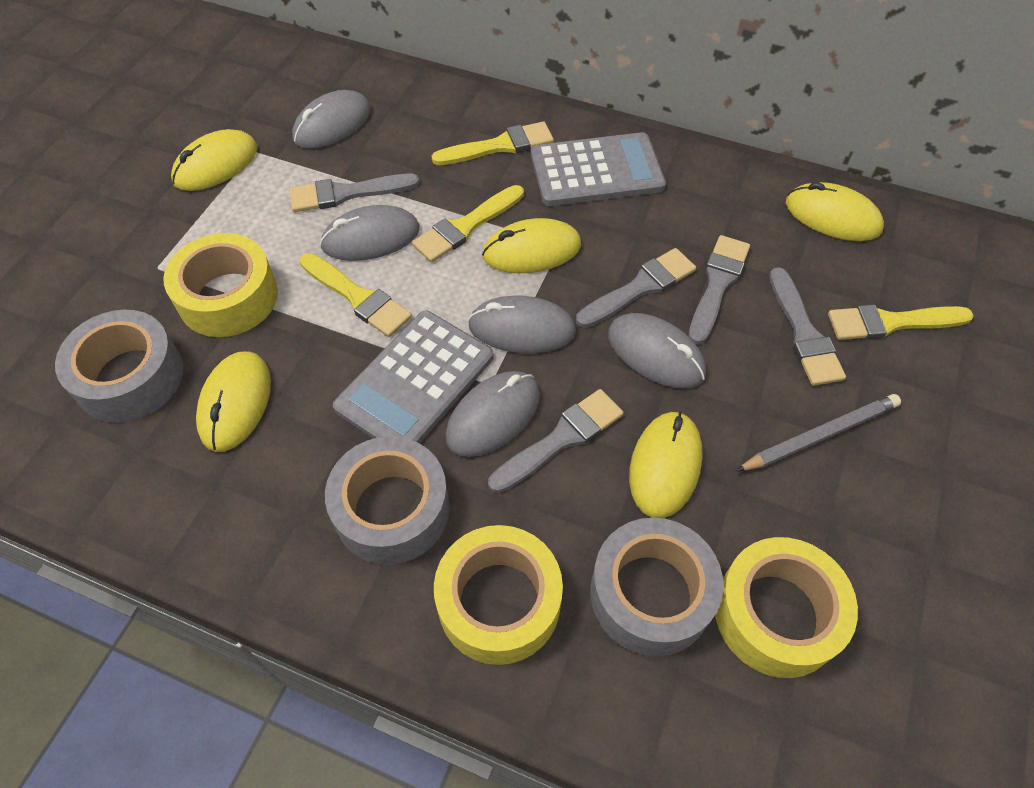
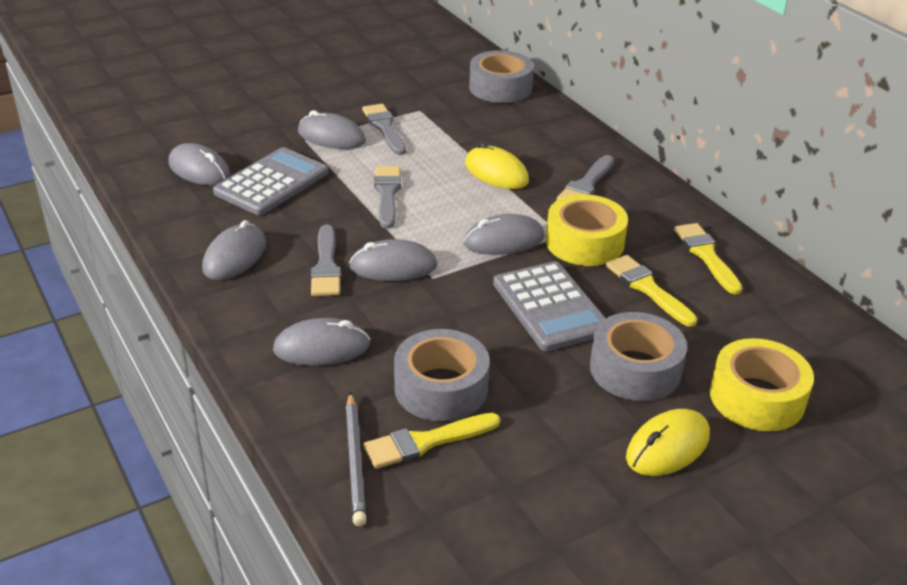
grey brush: 5 -> 4
grey mouse: 5 -> 6
yellow brush: 4 -> 3
yellow mouse: 5 -> 2
yellow tape: 3 -> 2

